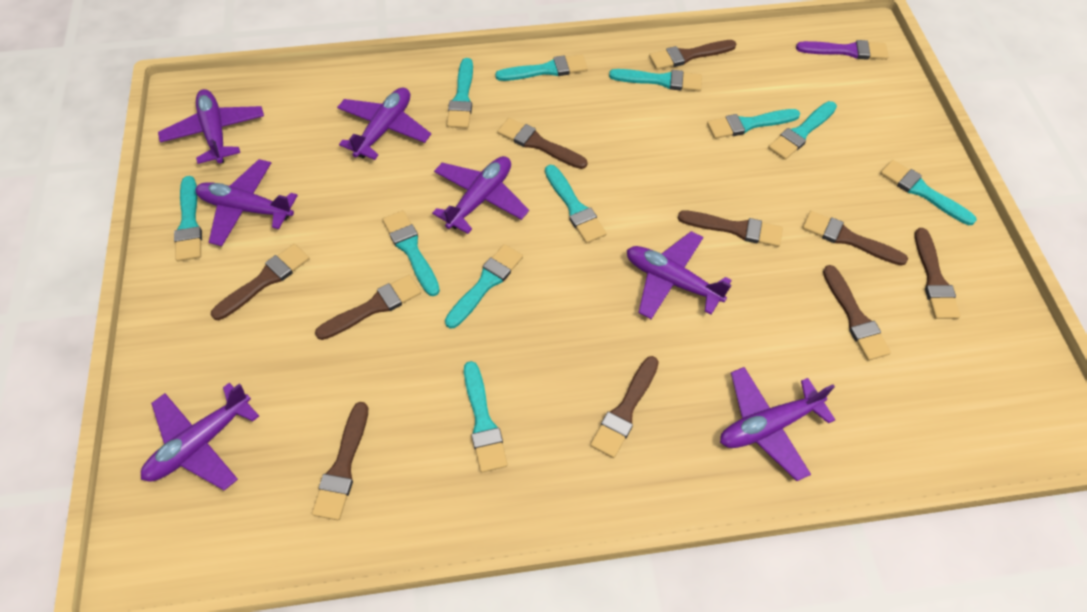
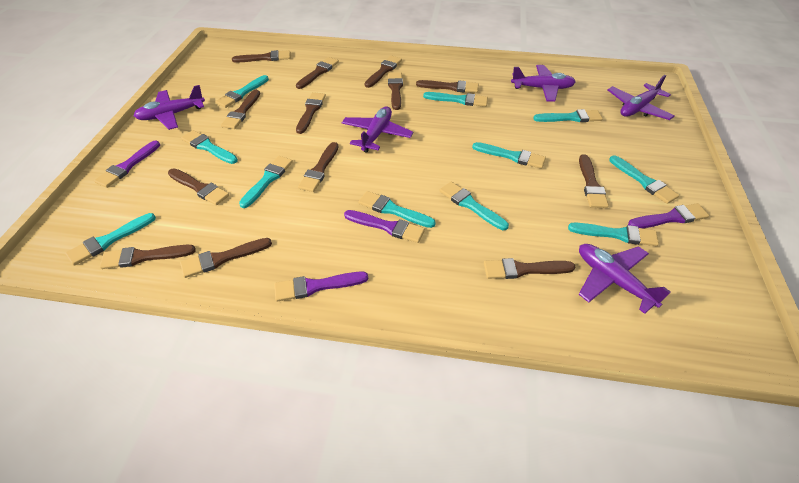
brown brush: 10 -> 13
purple brush: 1 -> 4
purple plane: 7 -> 5

